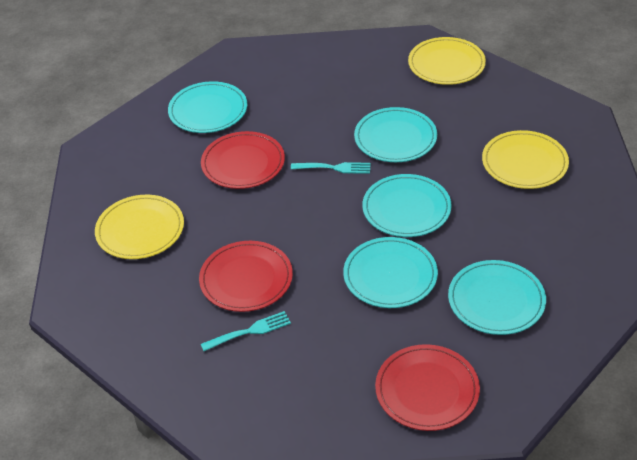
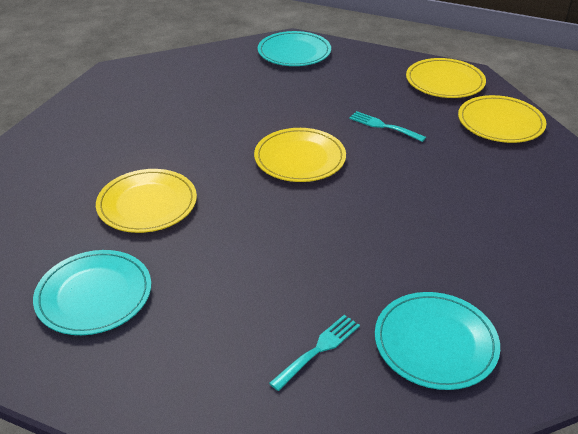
red plate: 3 -> 0
turquoise plate: 5 -> 3
yellow plate: 3 -> 4

